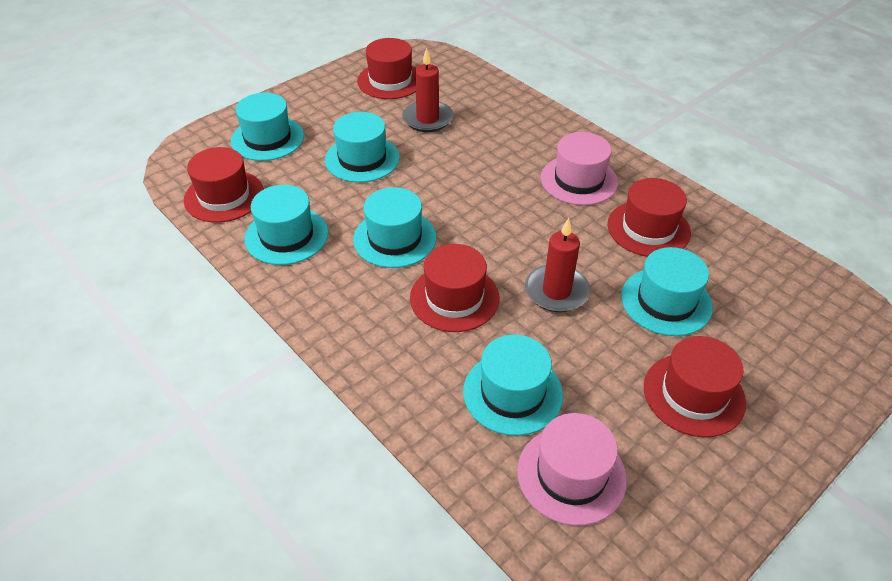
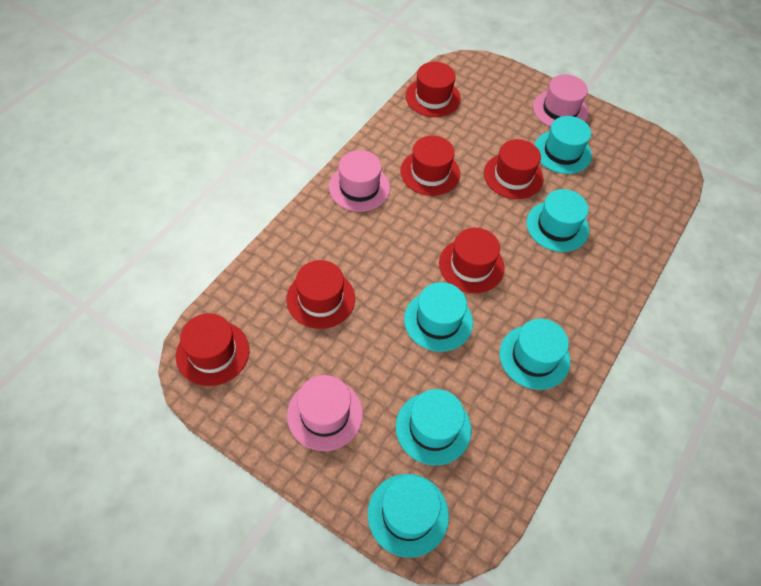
pink hat: 2 -> 3
red candle: 2 -> 0
red hat: 5 -> 6

